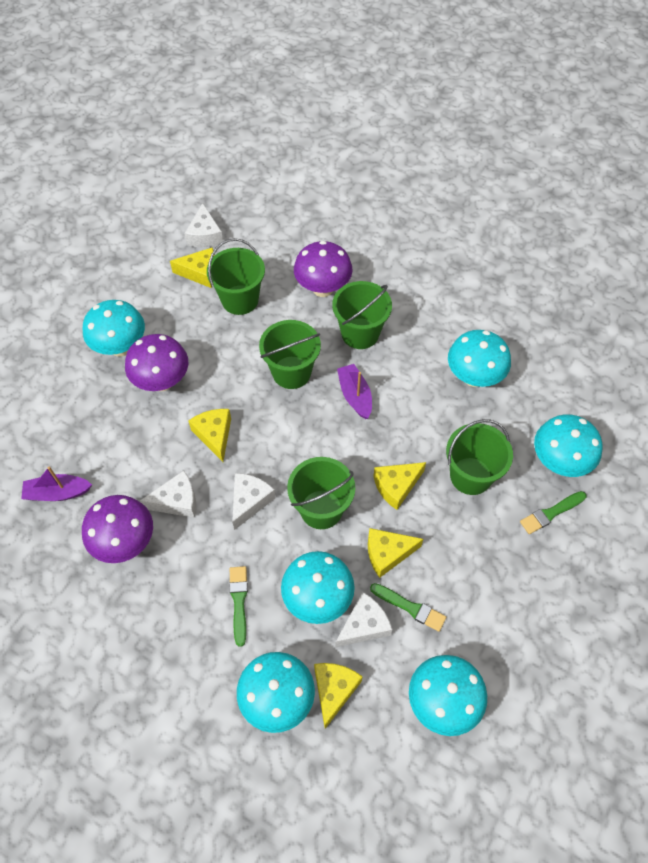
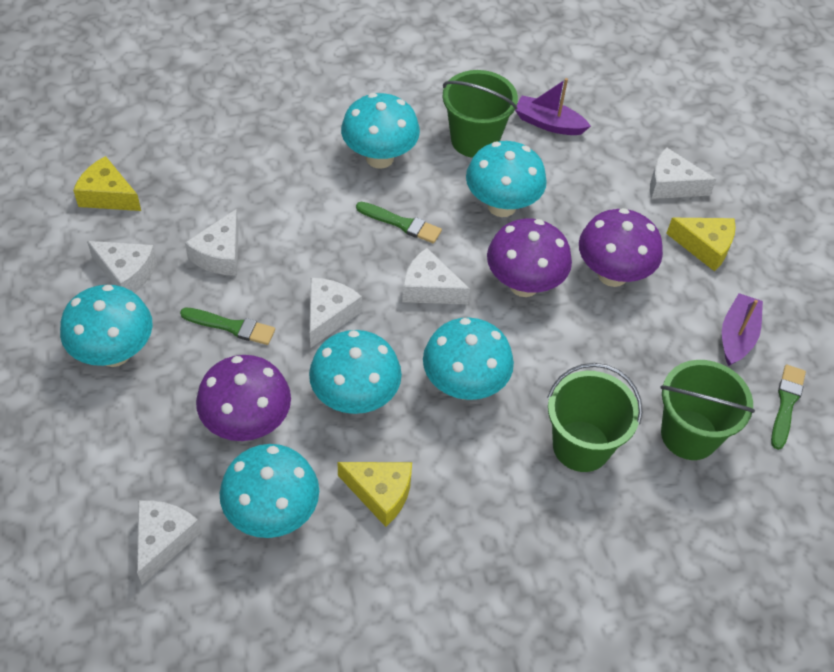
green bucket: 5 -> 3
white cheese: 4 -> 6
yellow cheese: 5 -> 3

